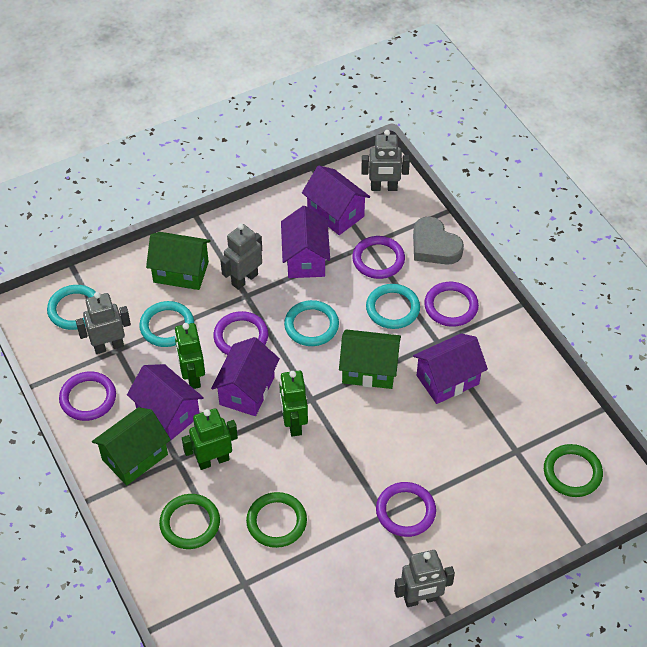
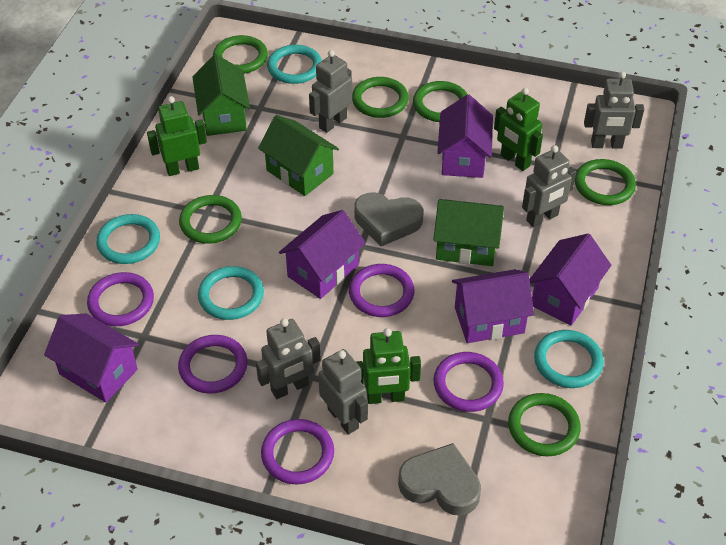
green ring: 3 -> 6
grey heart: 1 -> 2
grey robot: 4 -> 5

